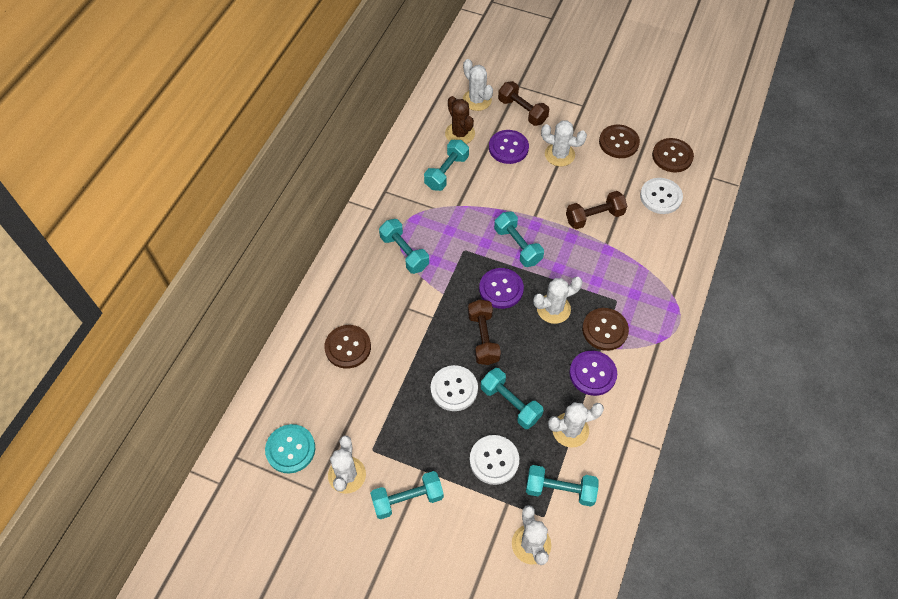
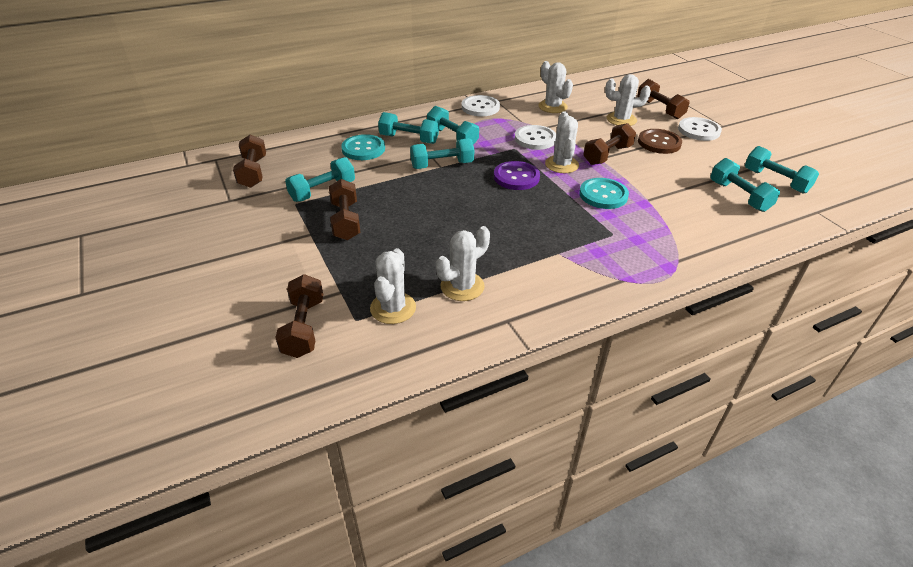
brown button: 4 -> 1
brown cactus: 1 -> 0
brown dumbbell: 3 -> 5
purple button: 3 -> 1
turquoise button: 1 -> 2
white cactus: 6 -> 5

